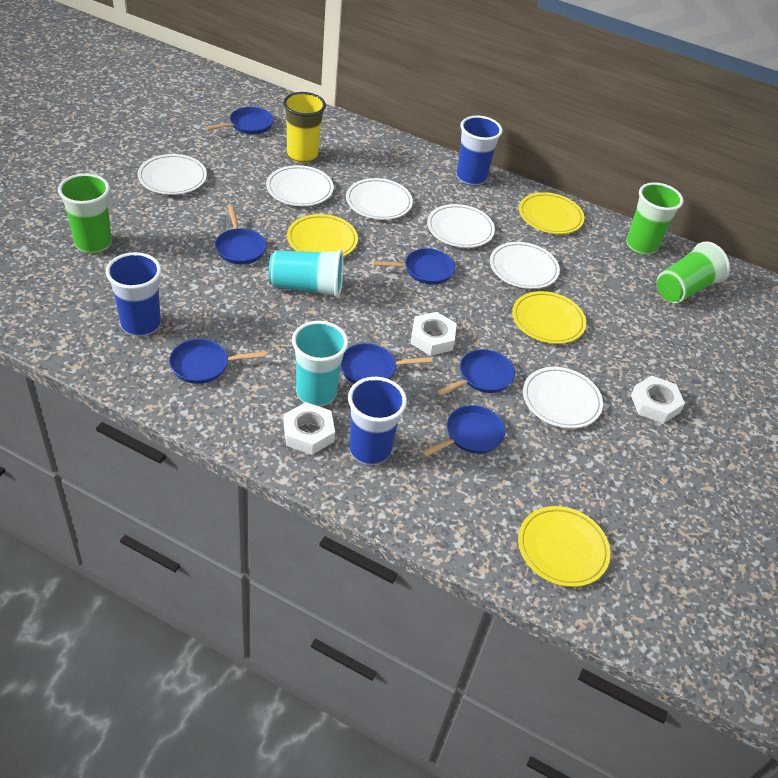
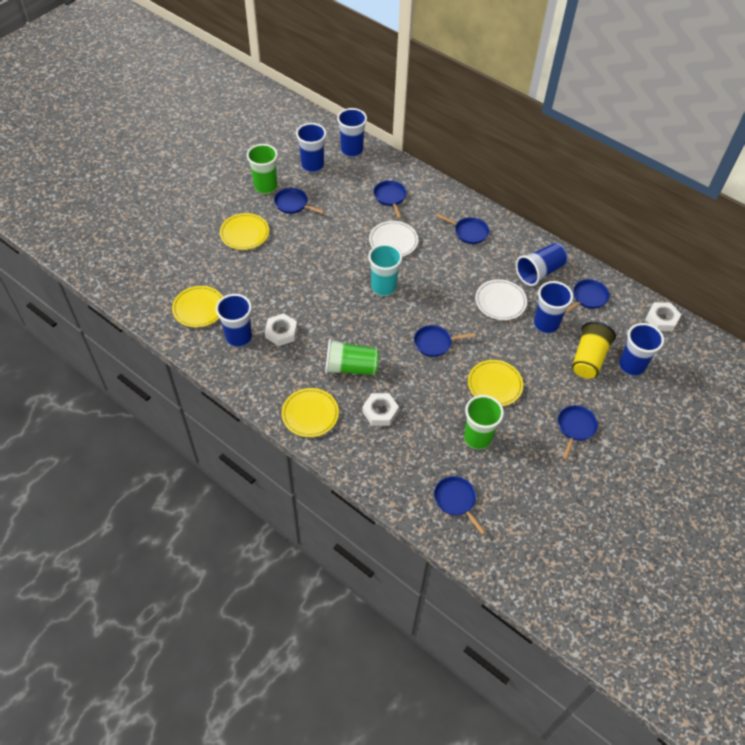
blue cup: 3 -> 6
turquoise cup: 2 -> 1
white plate: 6 -> 2

